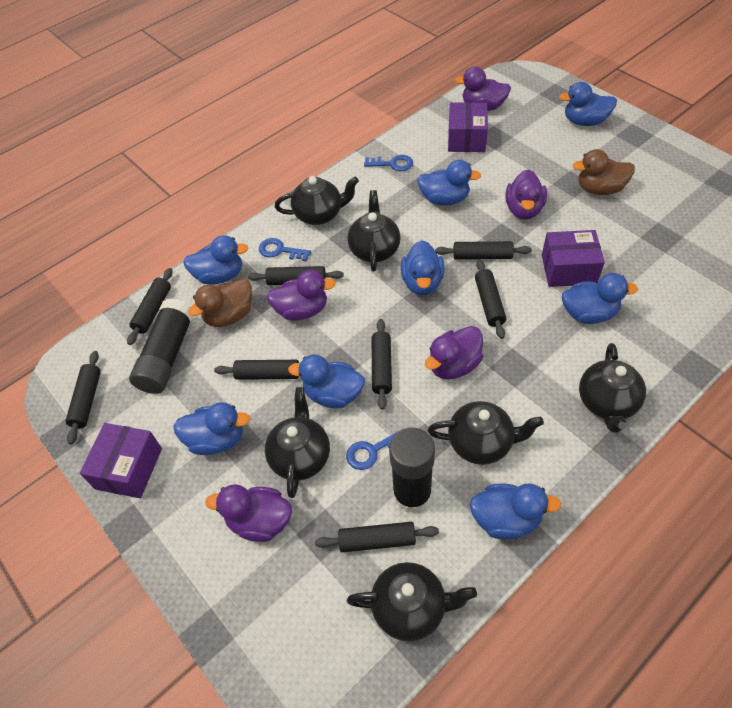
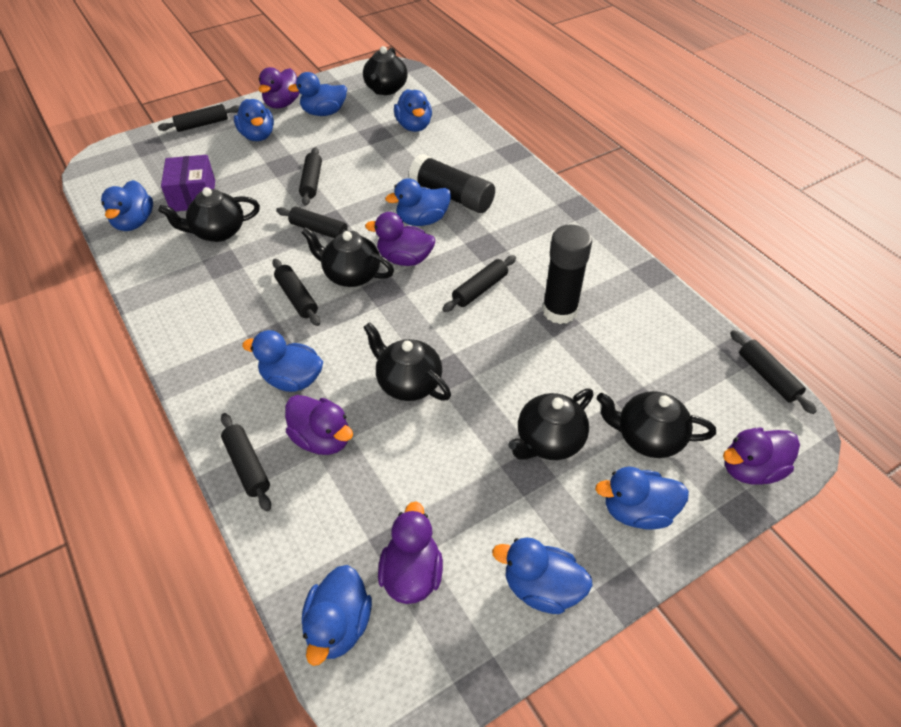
black rolling pin: 8 -> 7
blue duck: 8 -> 9
blue key: 3 -> 0
brown duck: 2 -> 0
purple box: 3 -> 1

